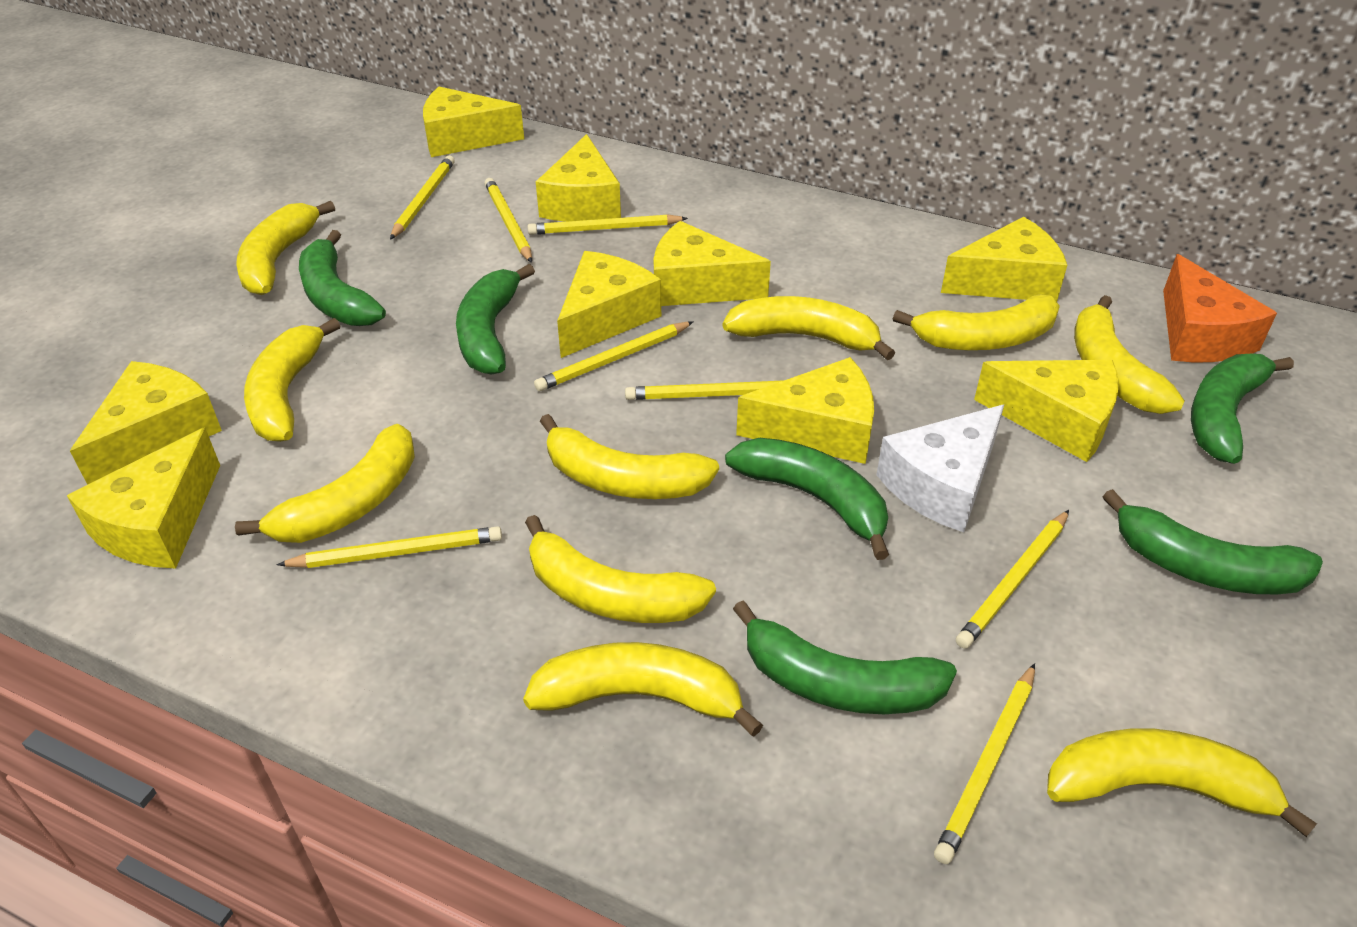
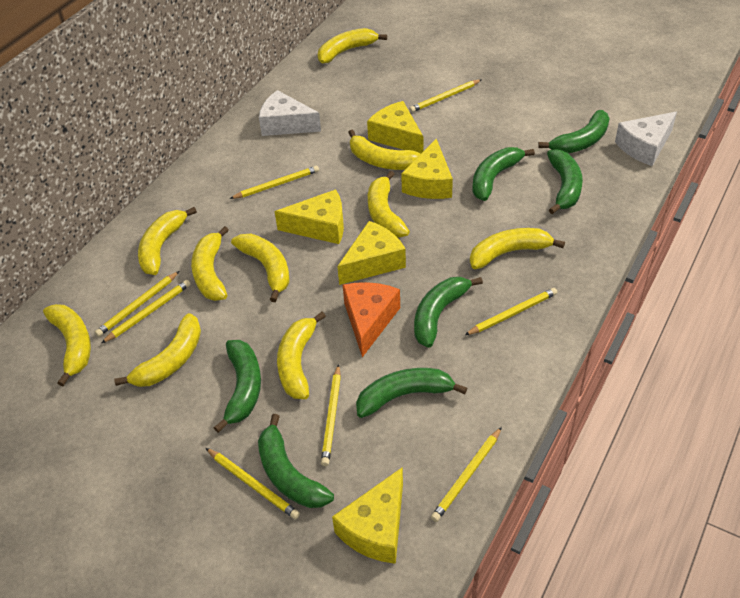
green banana: 6 -> 7
white cheese: 1 -> 2
yellow cheese: 9 -> 5

